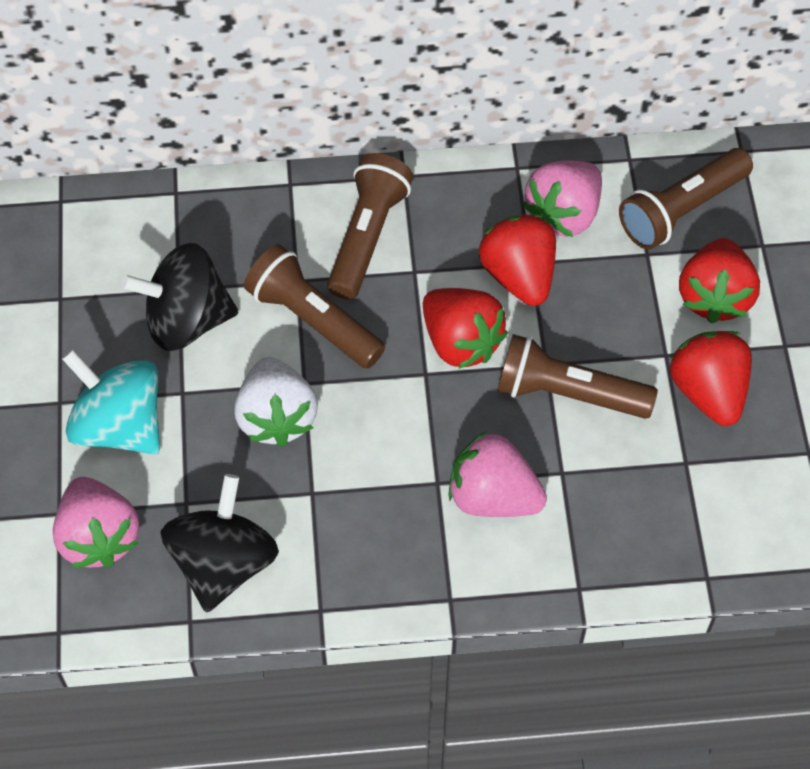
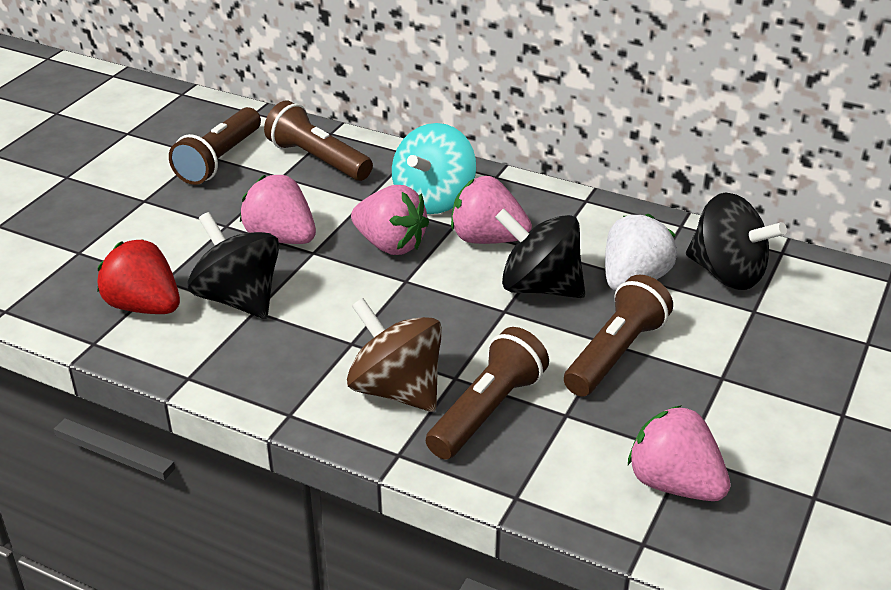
black spinning top: 2 -> 3
brown spinning top: 0 -> 1
pink strawberry: 3 -> 4
red strawberry: 4 -> 1

